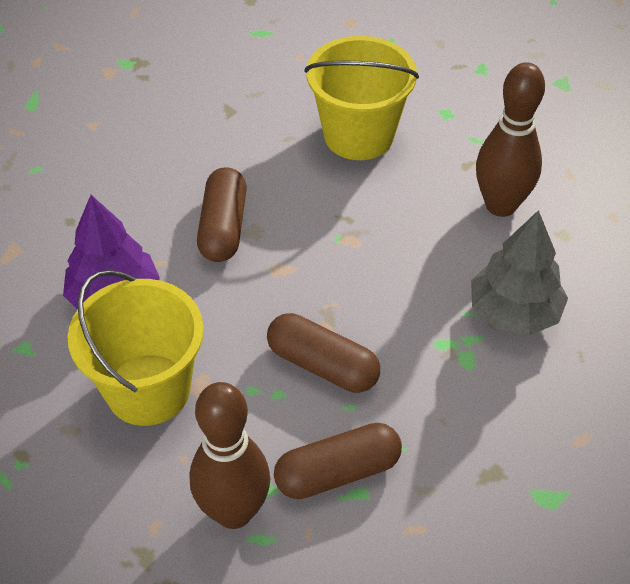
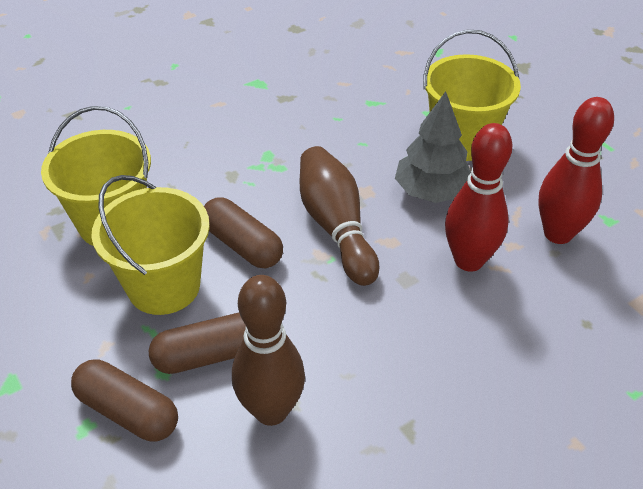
purple tree: 1 -> 0
red bowling pin: 0 -> 2
yellow bucket: 2 -> 3

